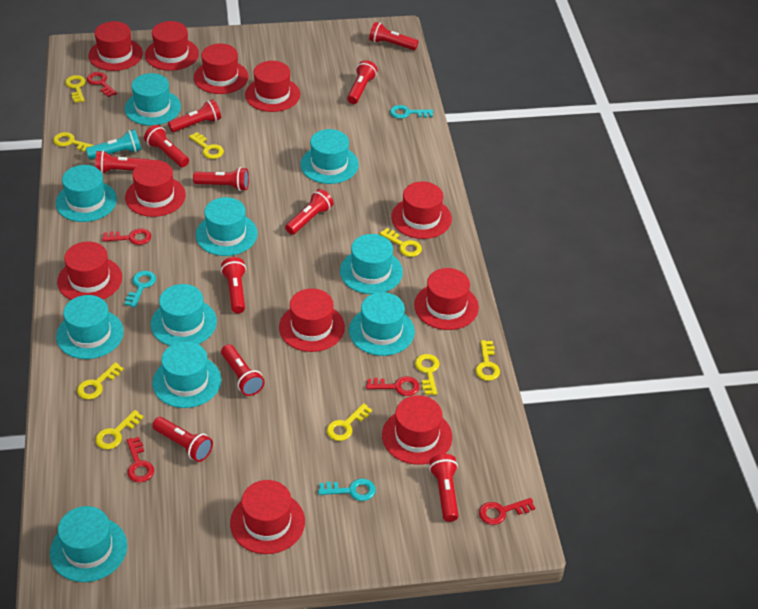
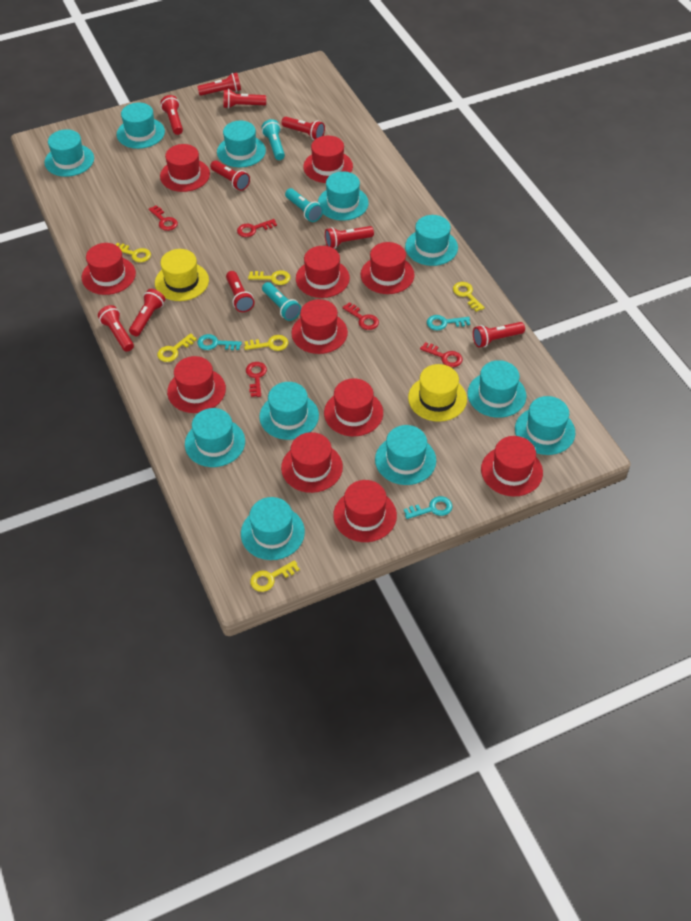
red flashlight: 11 -> 10
turquoise flashlight: 1 -> 3
turquoise hat: 10 -> 11
yellow hat: 0 -> 2
yellow key: 9 -> 6

